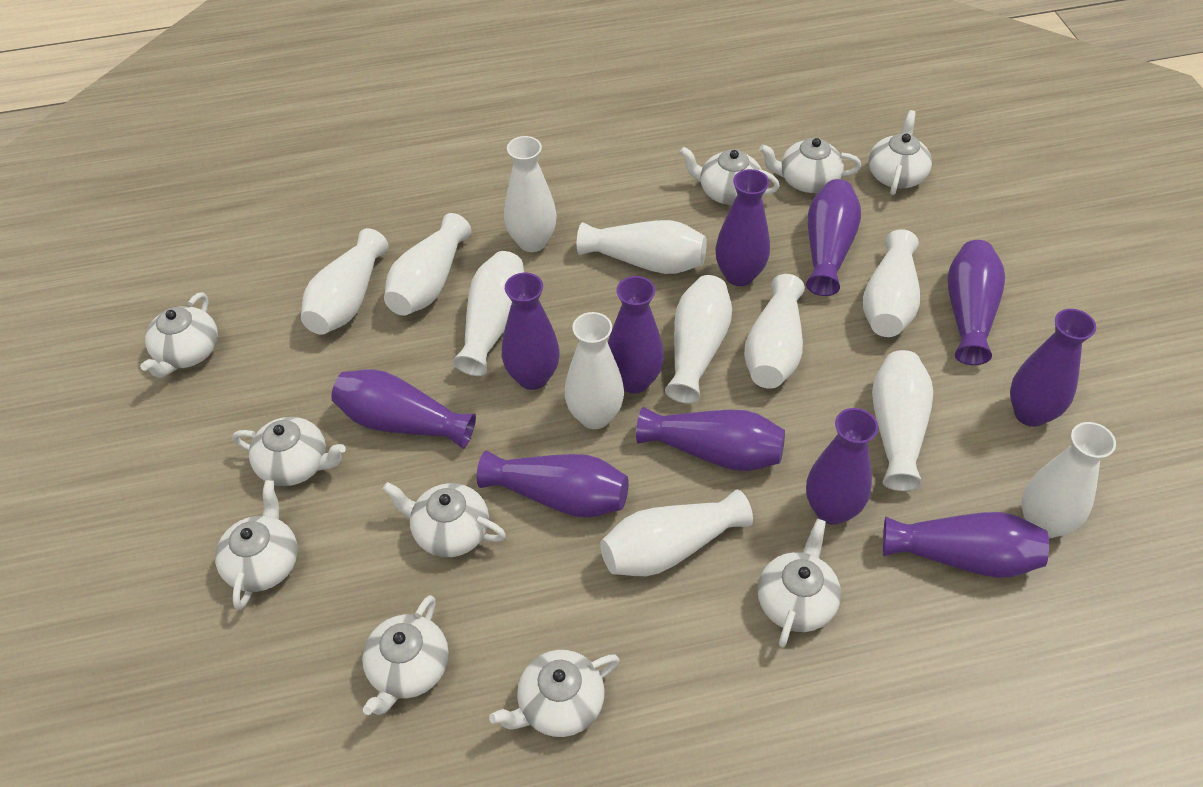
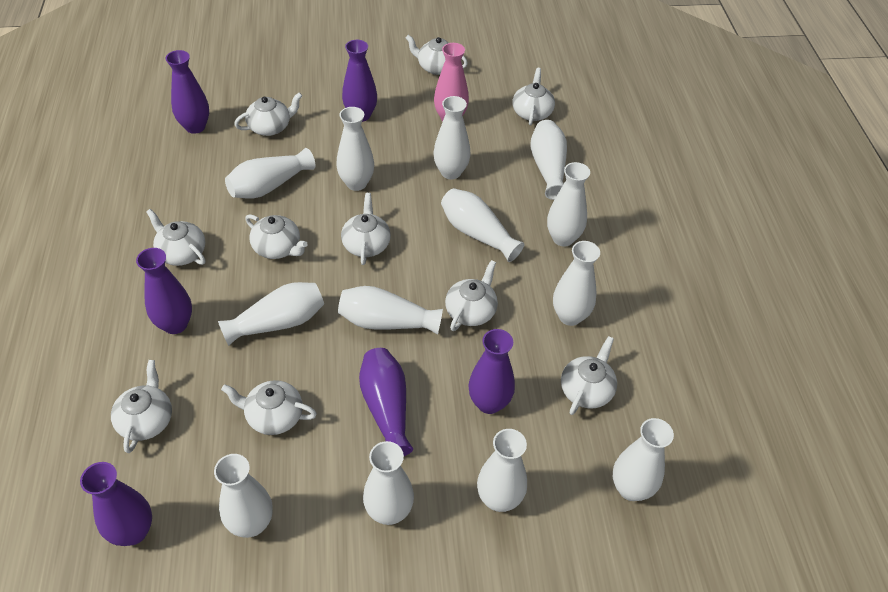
pink vase: 0 -> 1
purple vase: 11 -> 6
white vase: 12 -> 13

